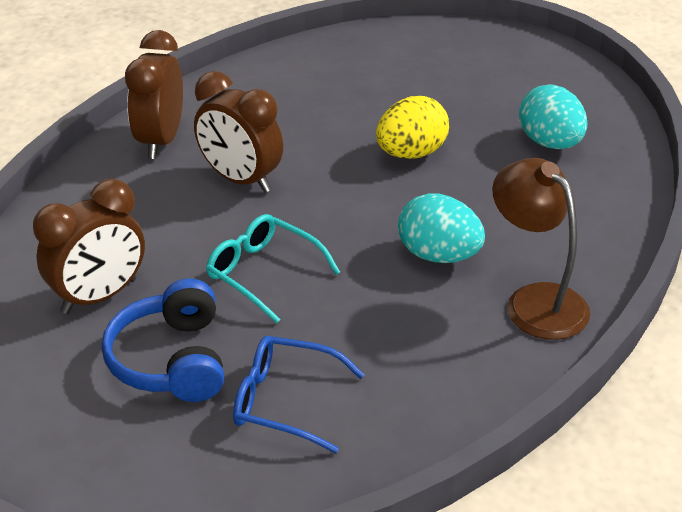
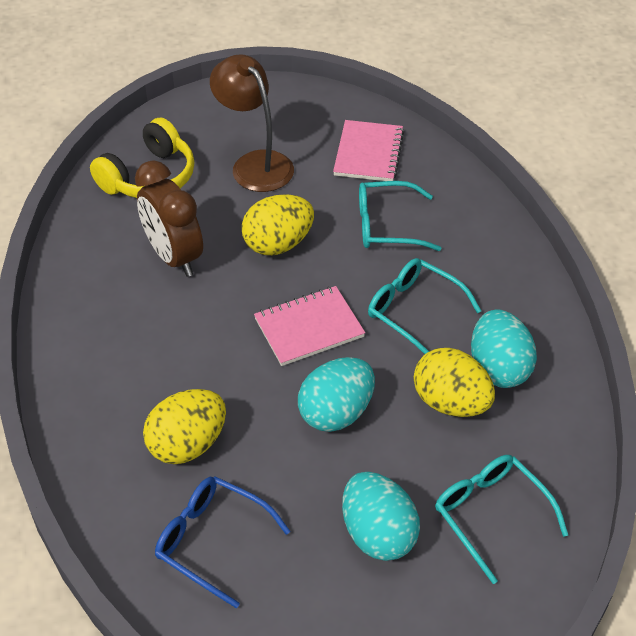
blue headphones: 1 -> 0
brown clock: 3 -> 1
pink notebook: 0 -> 2
turquoise egg: 2 -> 3
turquoise glasses: 1 -> 3
yellow egg: 1 -> 3
yellow headphones: 0 -> 1

